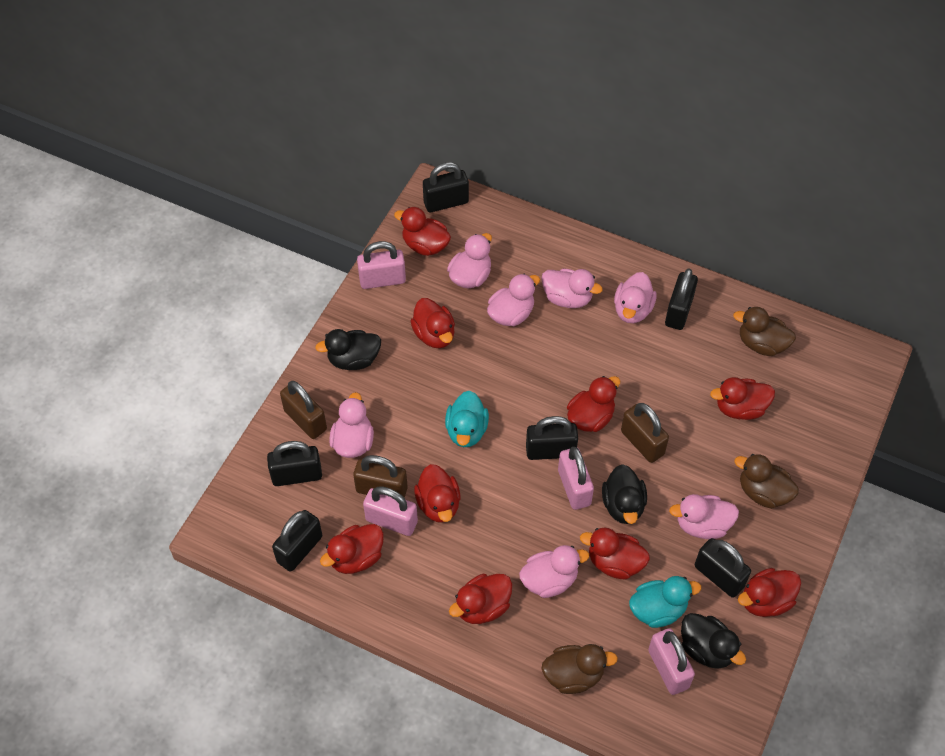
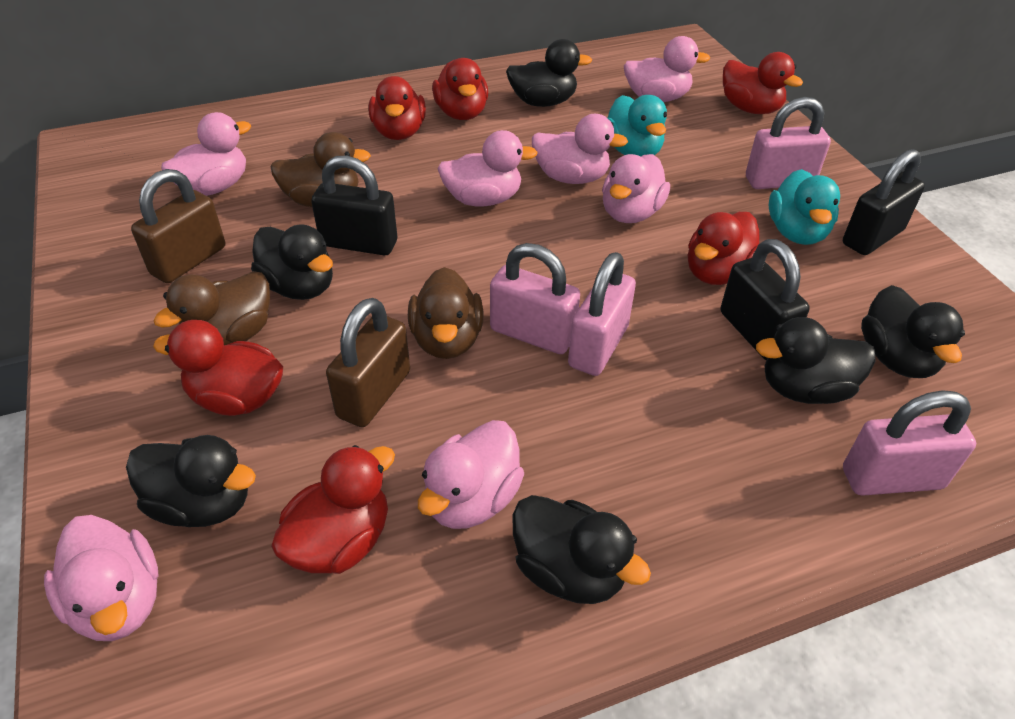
black duck: 3 -> 6
black padlock: 6 -> 3
brown padlock: 3 -> 2
red duck: 9 -> 6

